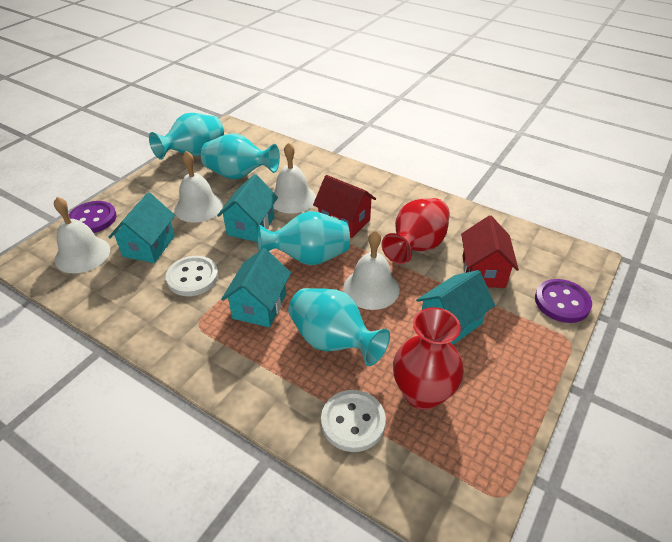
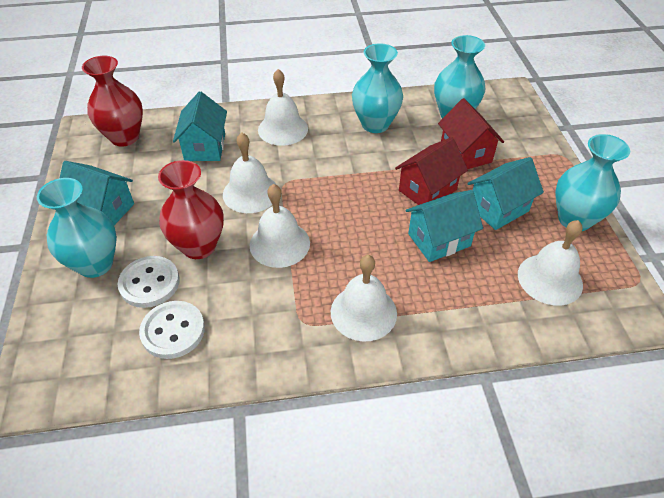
purple button: 2 -> 0
white bell: 4 -> 5

